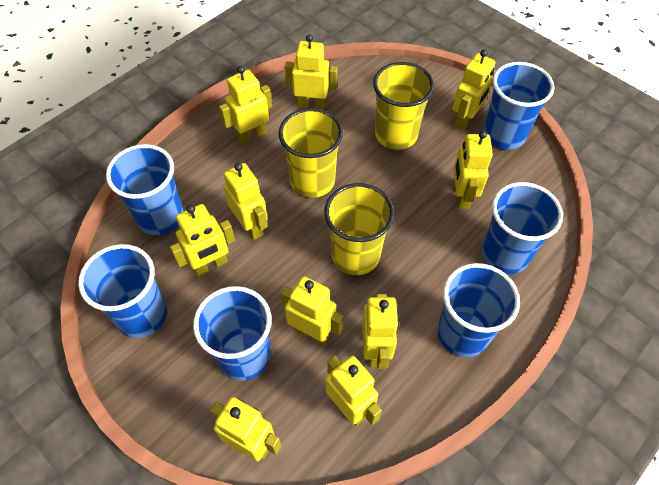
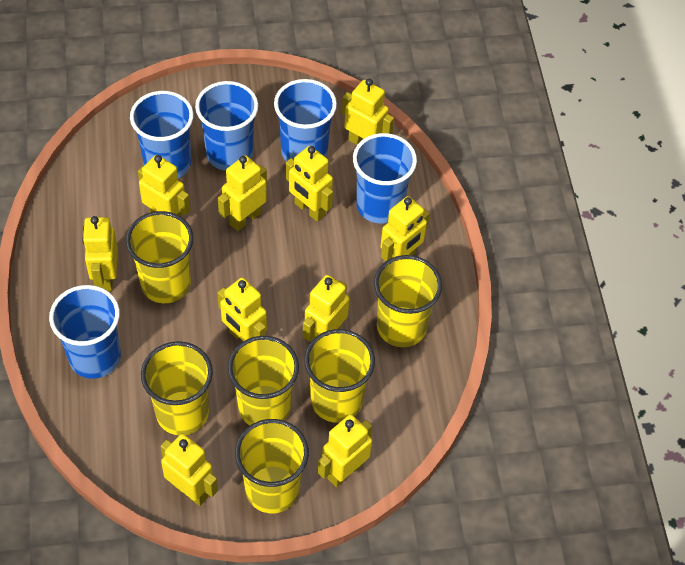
blue cup: 6 -> 5
yellow cup: 3 -> 6

